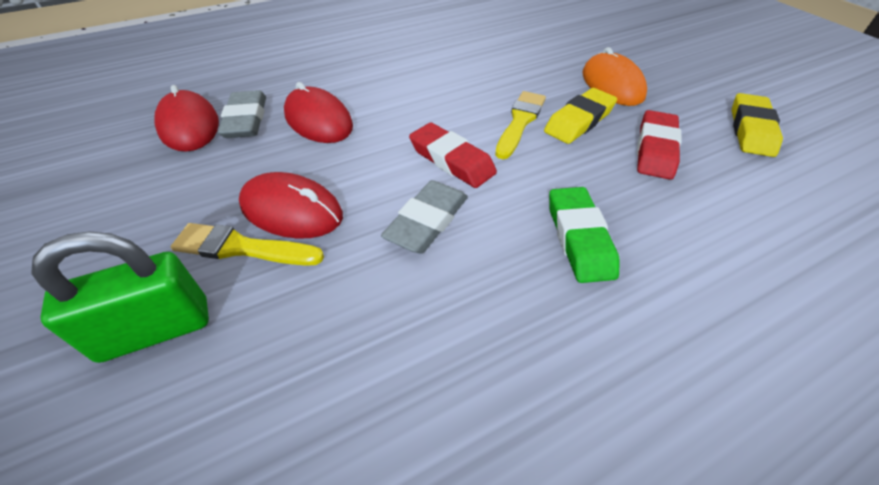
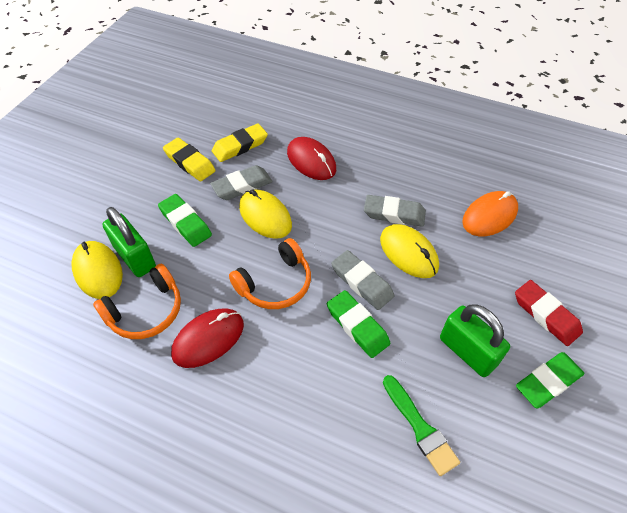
green brush: 0 -> 1
green eraser: 1 -> 3
green padlock: 1 -> 2
grey eraser: 2 -> 3
orange headphones: 0 -> 2
red eraser: 2 -> 1
red mouse: 3 -> 2
yellow brush: 2 -> 0
yellow mouse: 0 -> 3

